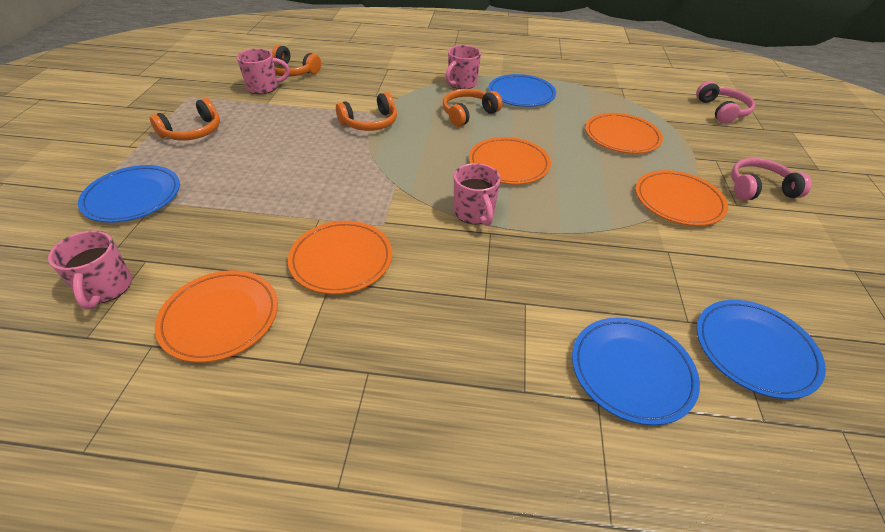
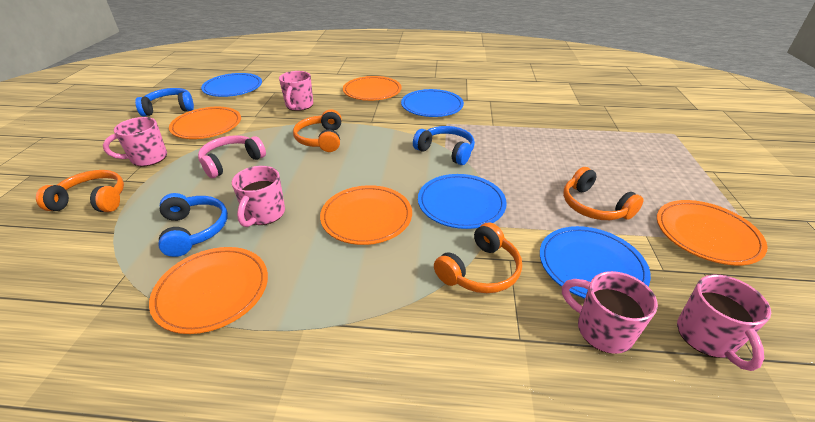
blue headphones: 0 -> 3
pink headphones: 2 -> 1
pink mug: 4 -> 5

